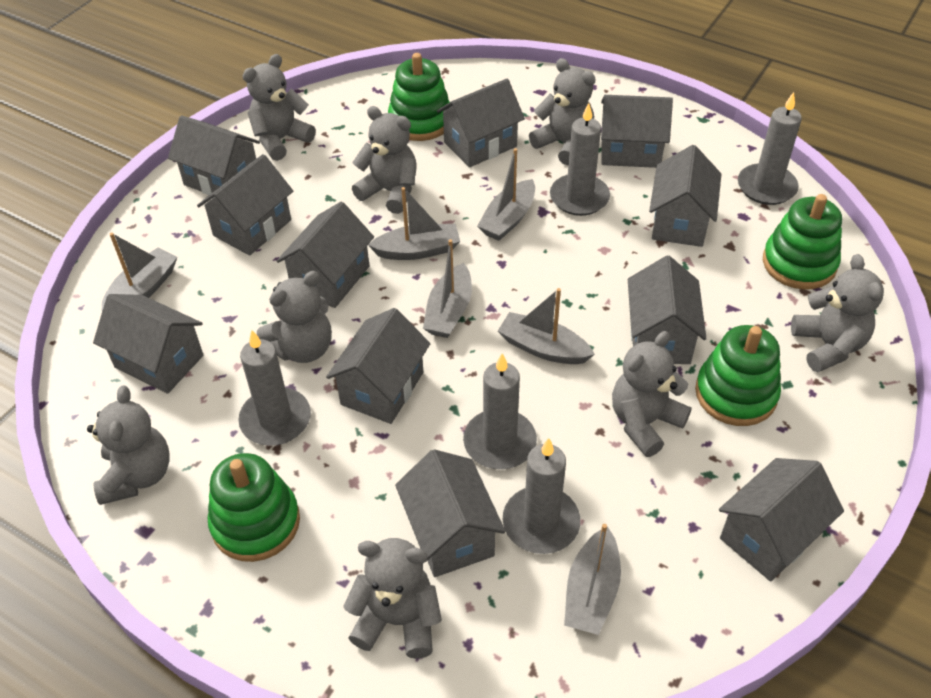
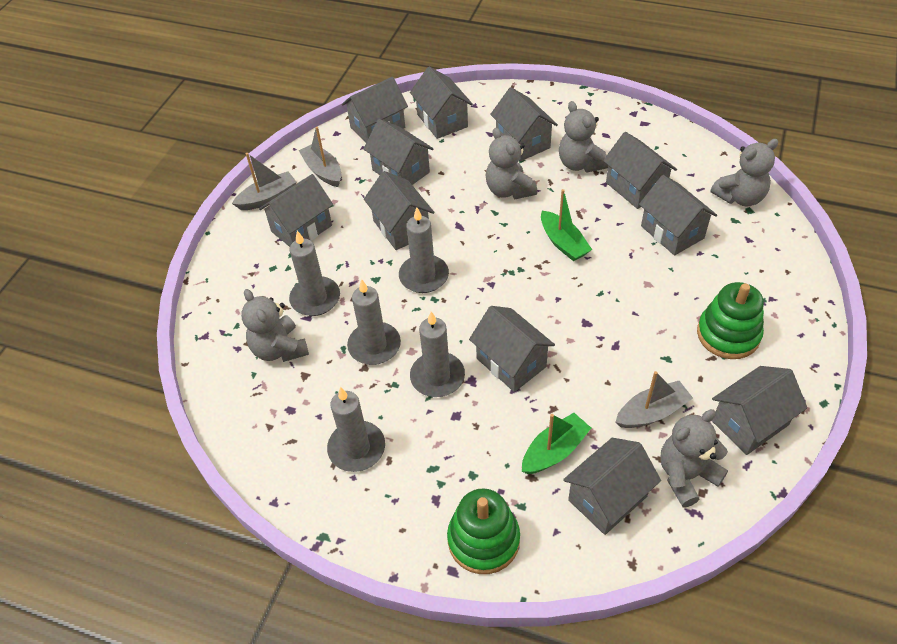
green boat: 0 -> 2
green stacking toy: 4 -> 2
grey boat: 6 -> 3
grey teddy bear: 8 -> 5

